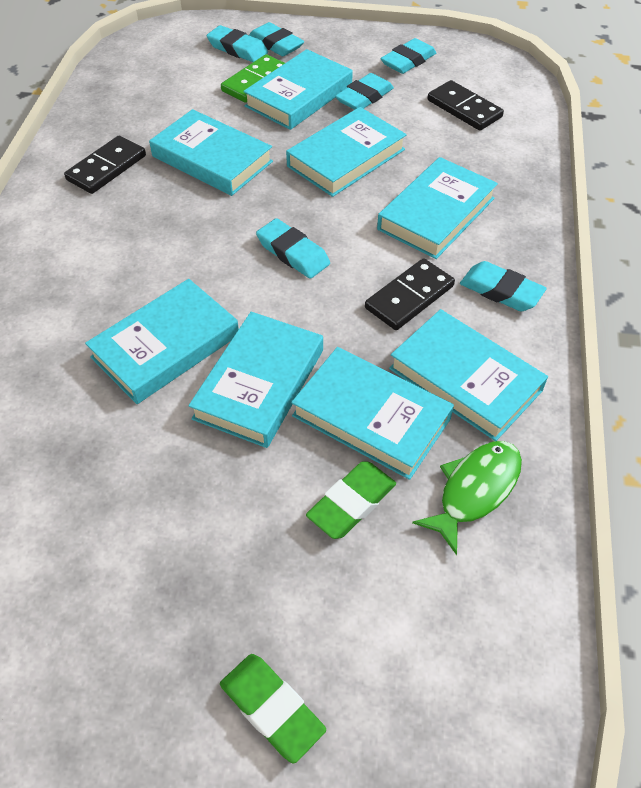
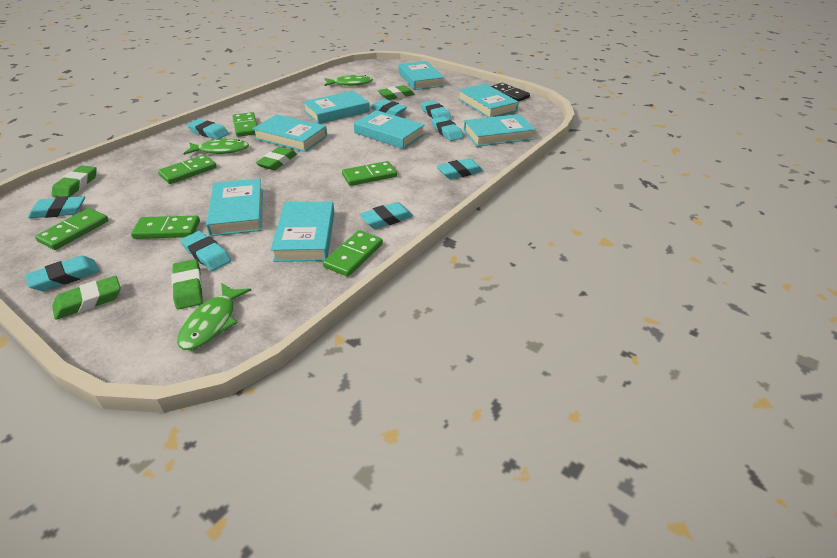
black domino: 3 -> 1
green domino: 1 -> 6
green eraser: 2 -> 5
green fish: 1 -> 3
turquoise eraser: 6 -> 9

